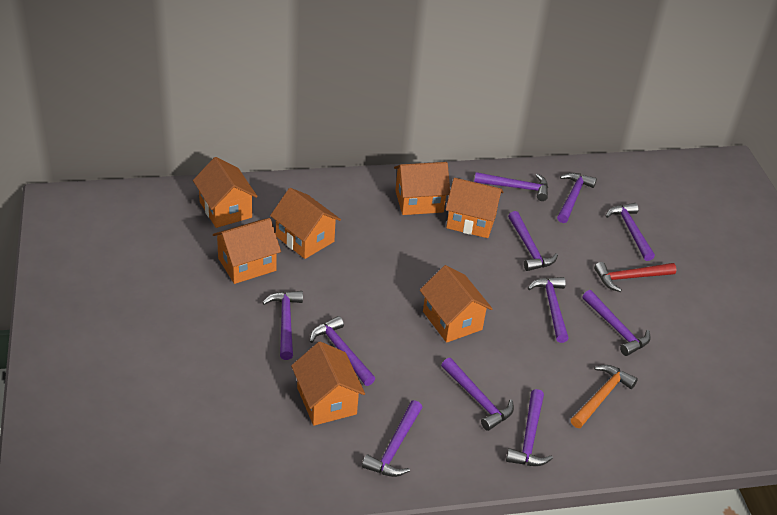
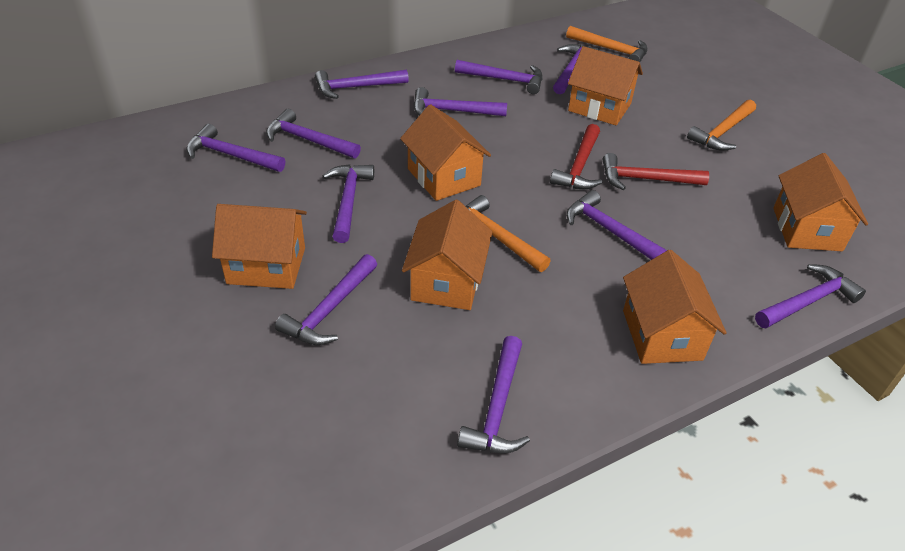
orange hammer: 1 -> 3
orange house: 7 -> 6
red hammer: 1 -> 2

